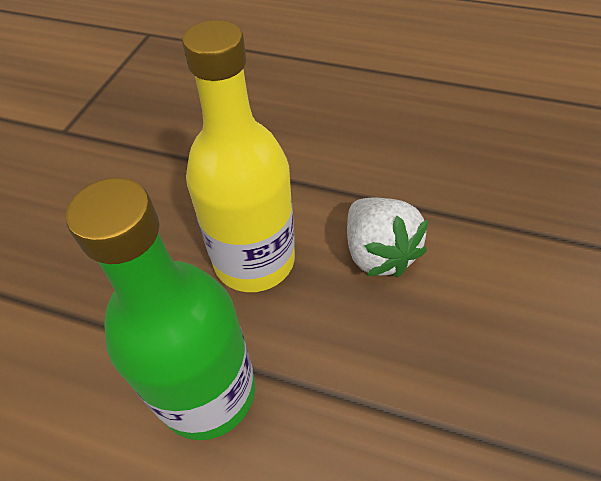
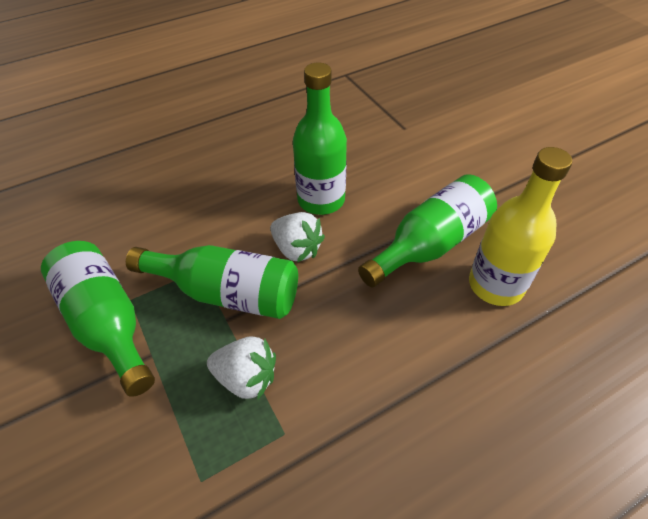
green bottle: 1 -> 4
white strawberry: 1 -> 2

